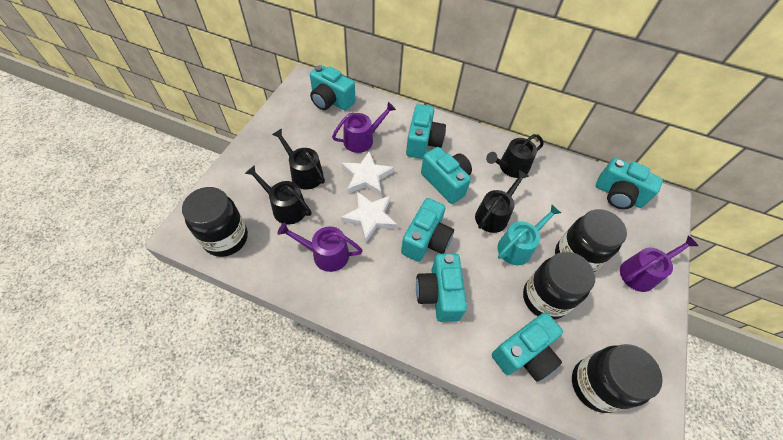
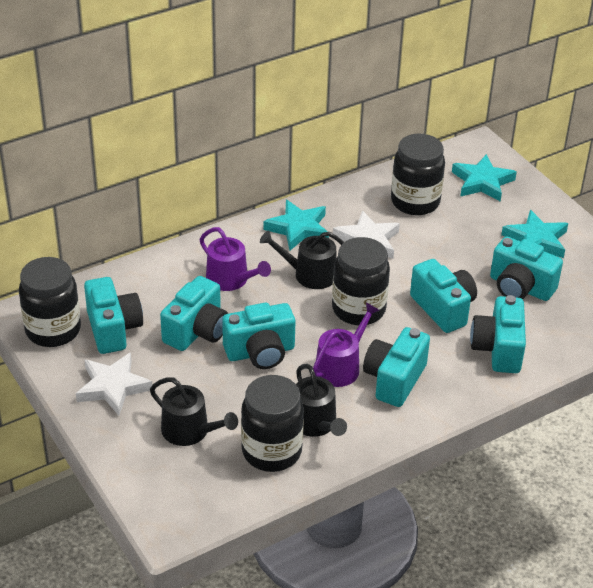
black watering can: 4 -> 3
purple watering can: 3 -> 2
turquoise star: 0 -> 3
turquoise watering can: 1 -> 0

